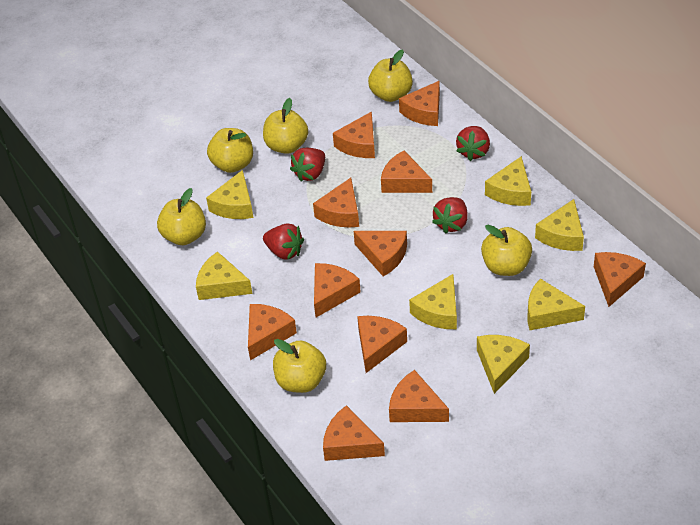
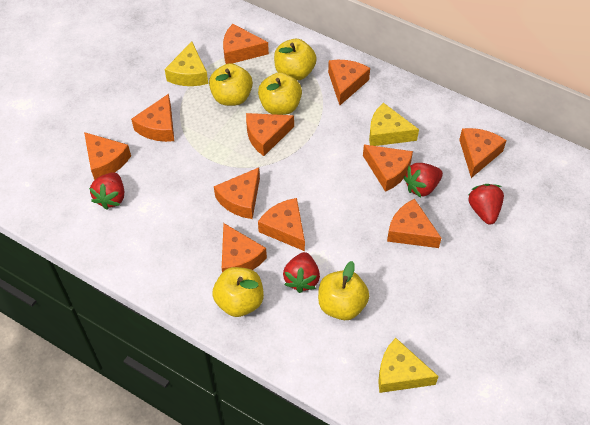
yellow apple: 6 -> 5
yellow cheese: 7 -> 3

